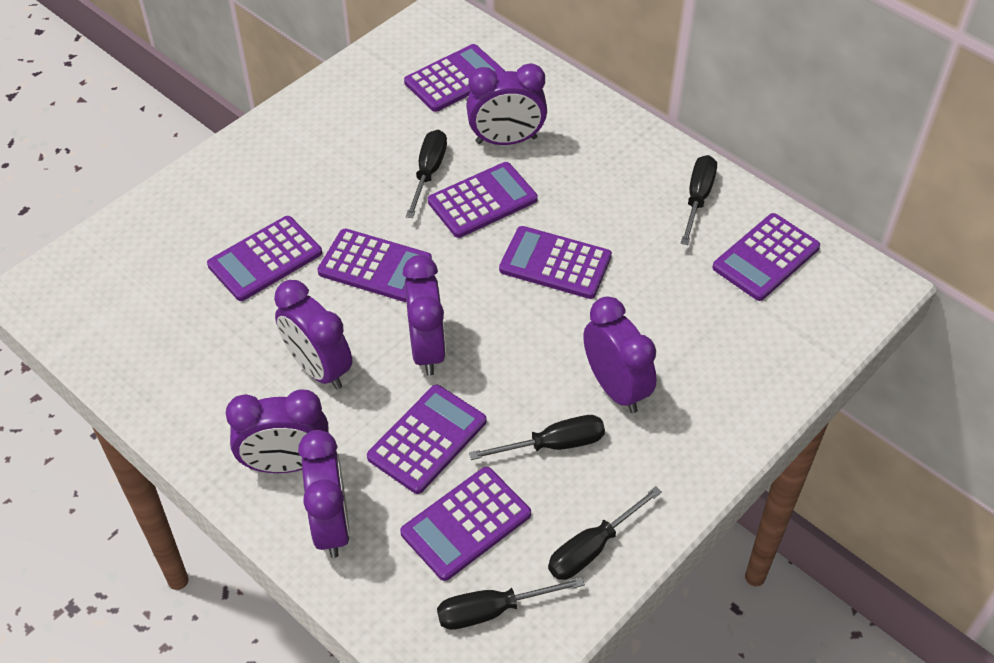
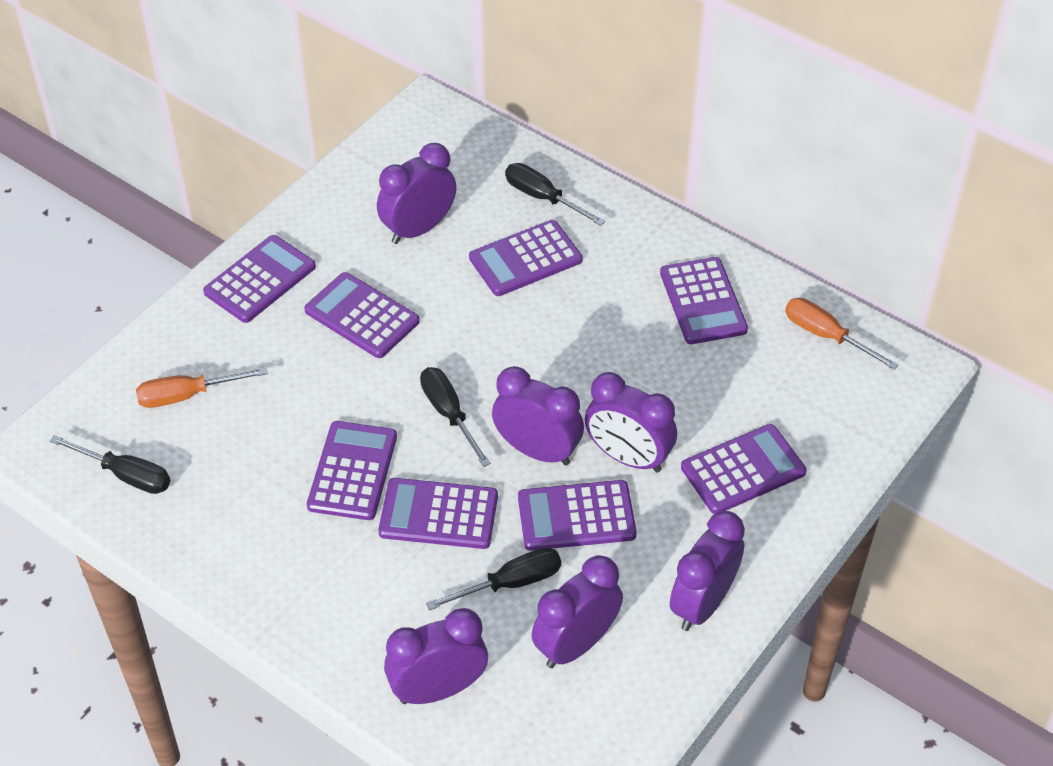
black screwdriver: 5 -> 4
orange screwdriver: 0 -> 2

